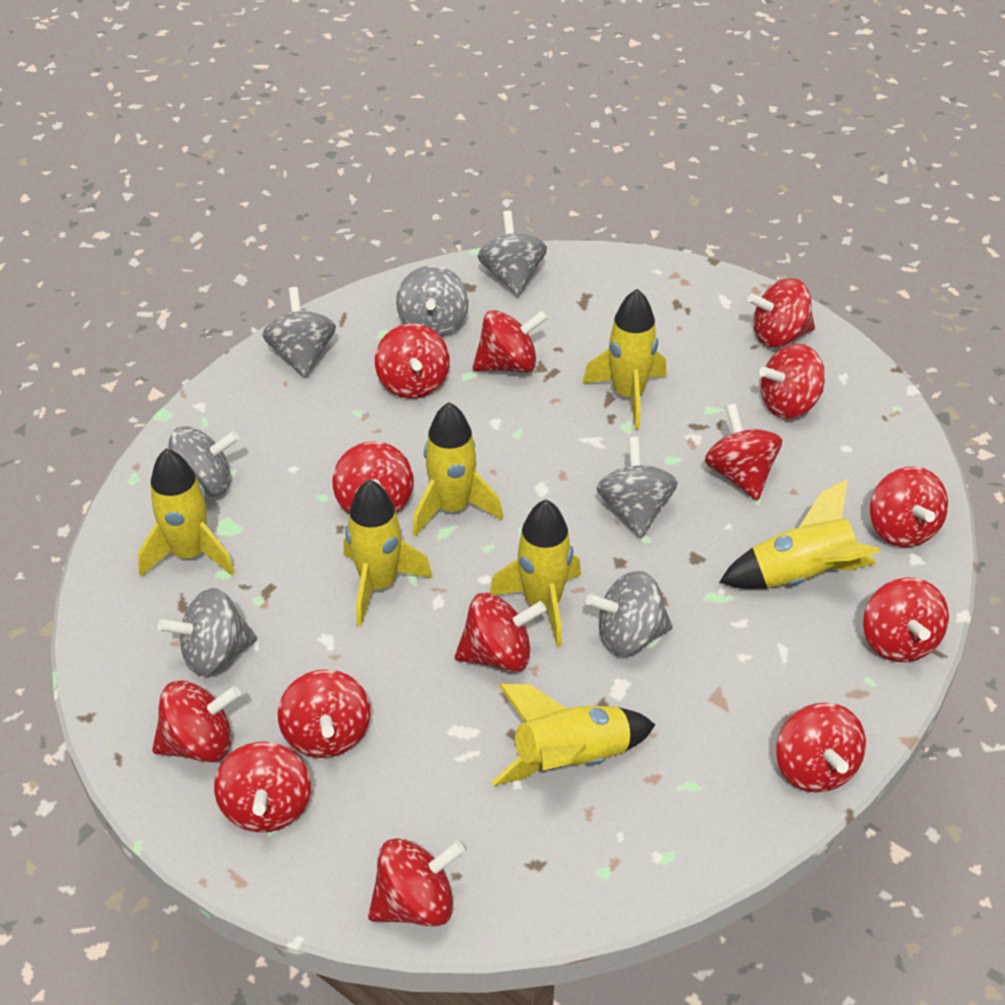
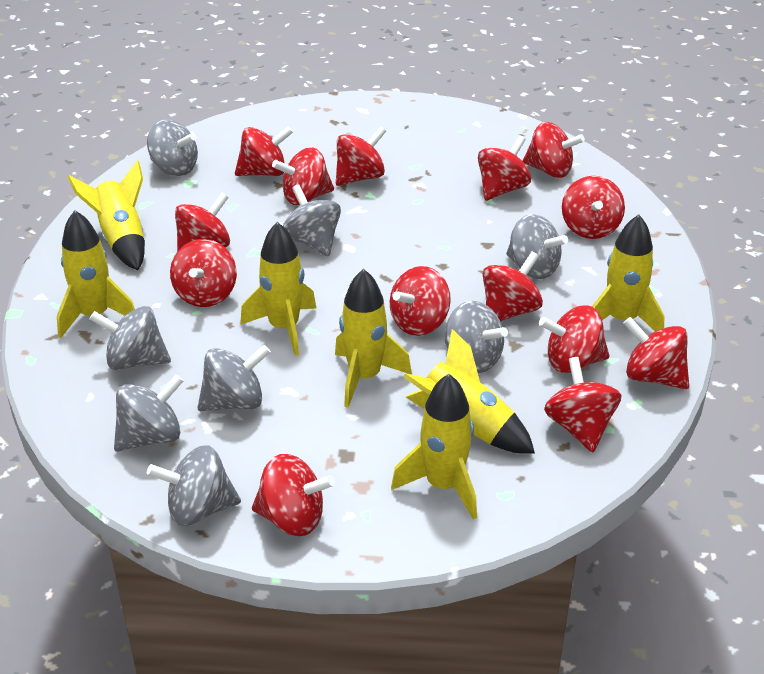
grey spinning top: 7 -> 8

